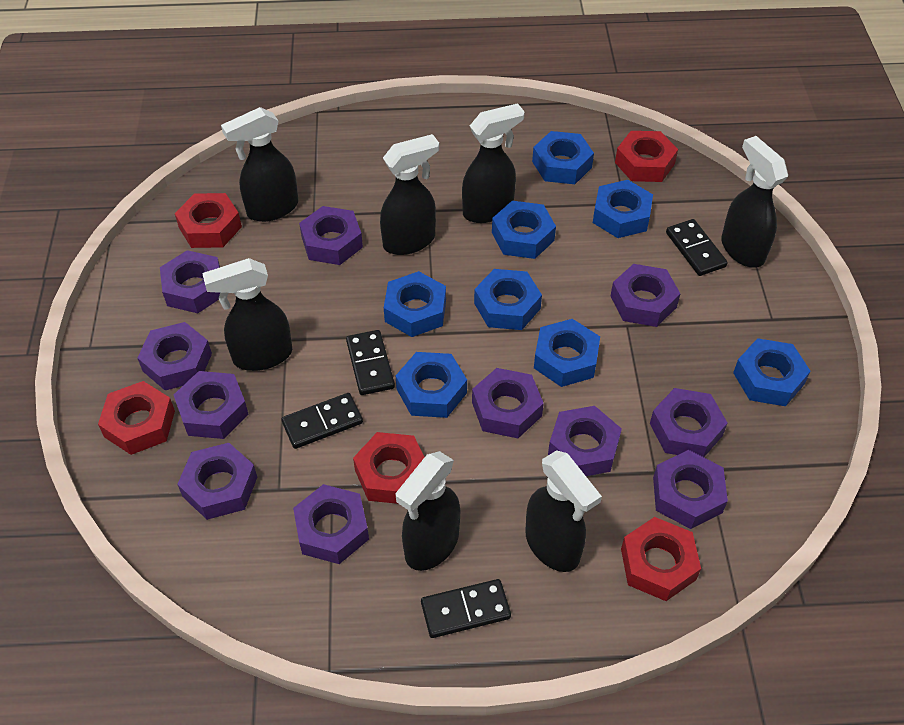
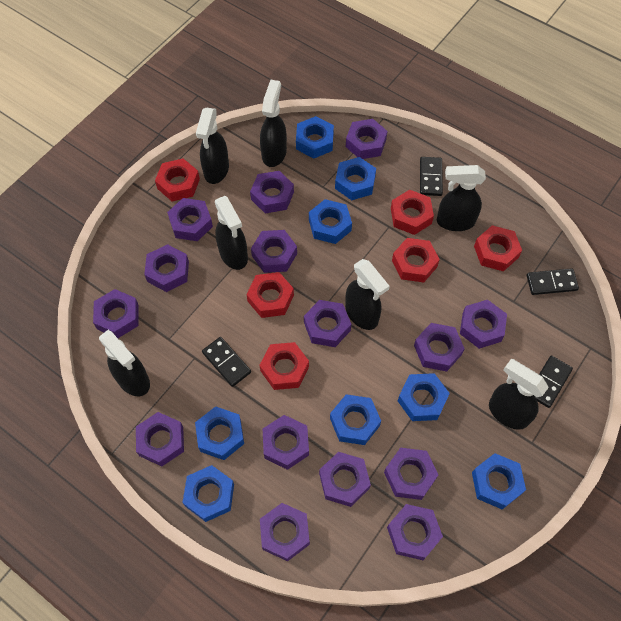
purple nut: 11 -> 15
red nut: 5 -> 6

